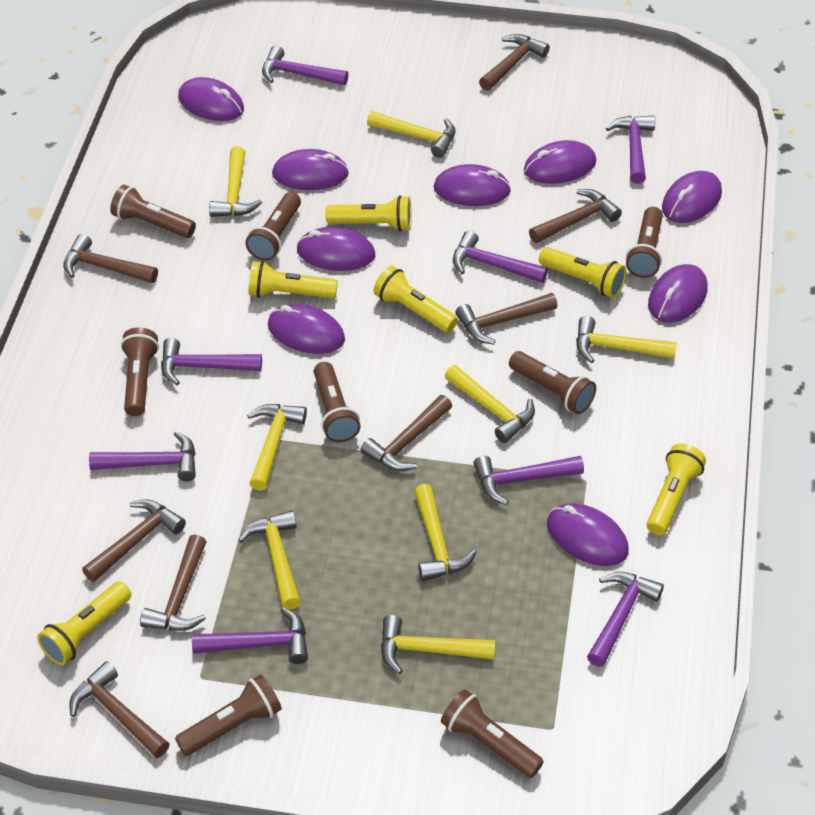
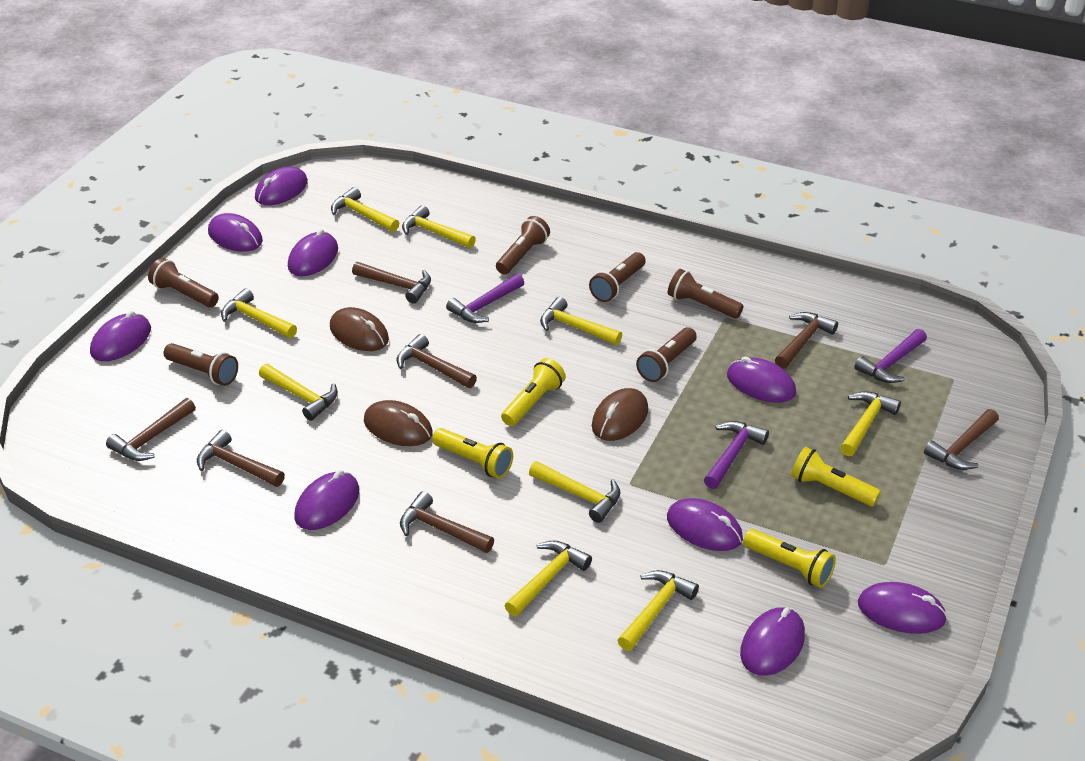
brown flashlight: 8 -> 6
brown hammer: 8 -> 7
brown mouse: 0 -> 3
purple hammer: 8 -> 3
yellow flashlight: 6 -> 4
yellow hammer: 8 -> 9

